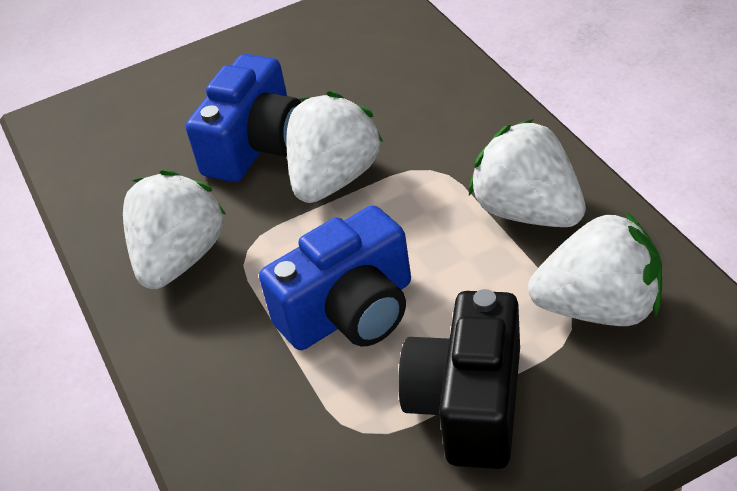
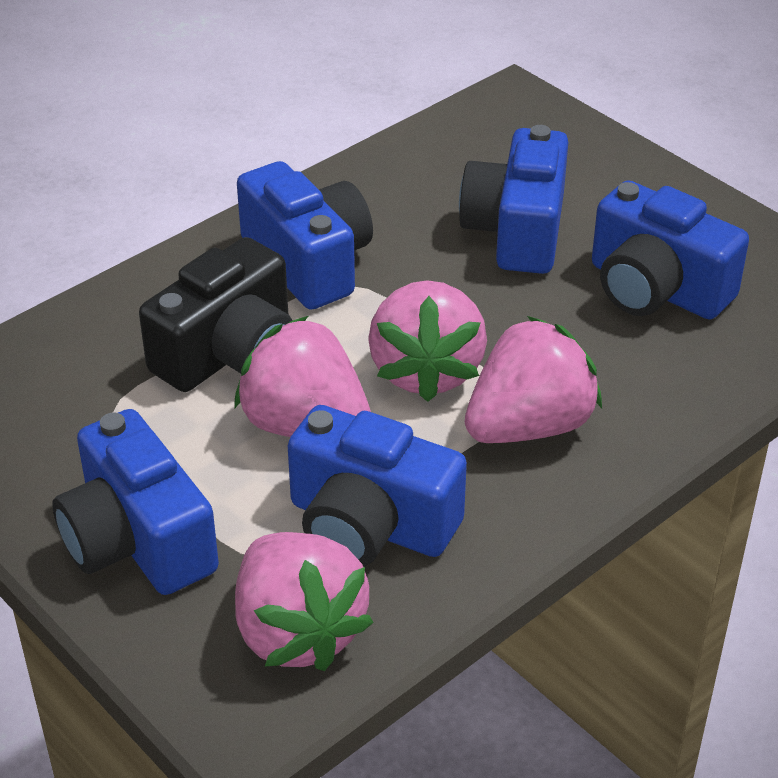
blue camera: 2 -> 5
pink strawberry: 0 -> 4
white strawberry: 4 -> 0

